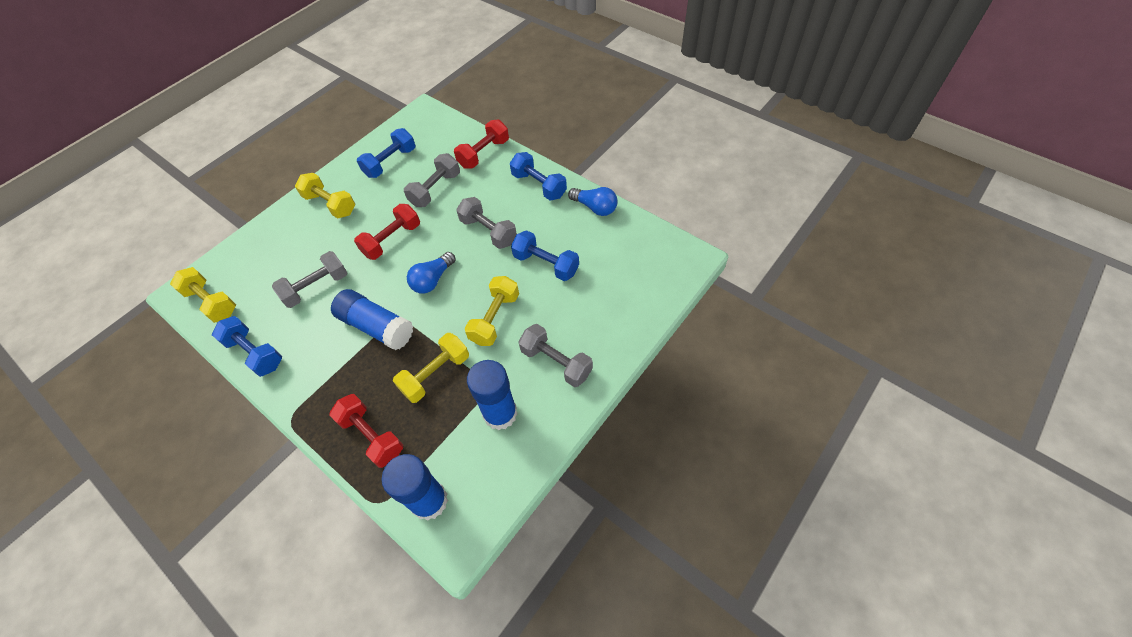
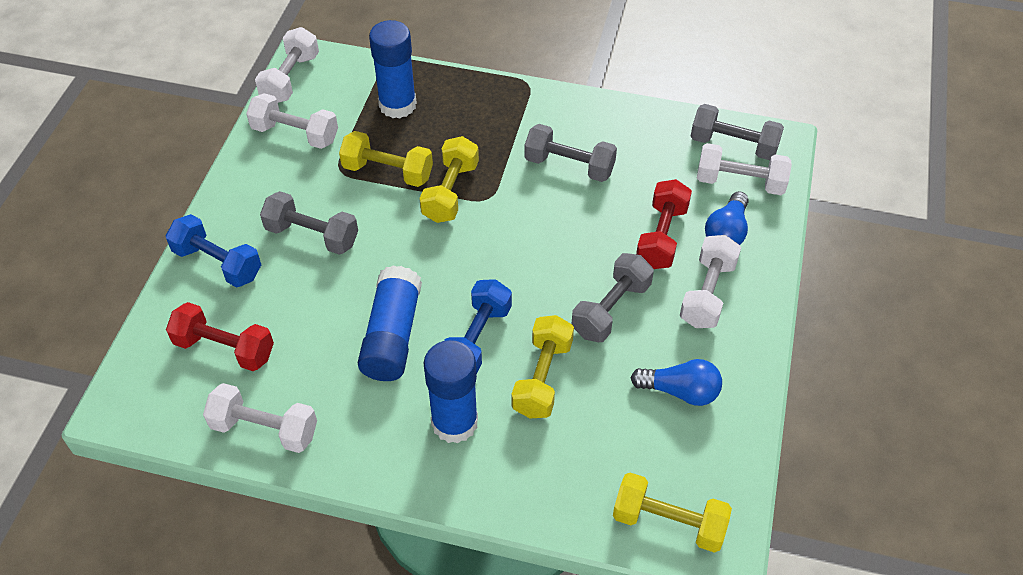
blue dumbbell: 4 -> 2
red dumbbell: 3 -> 2
white dumbbell: 0 -> 5

